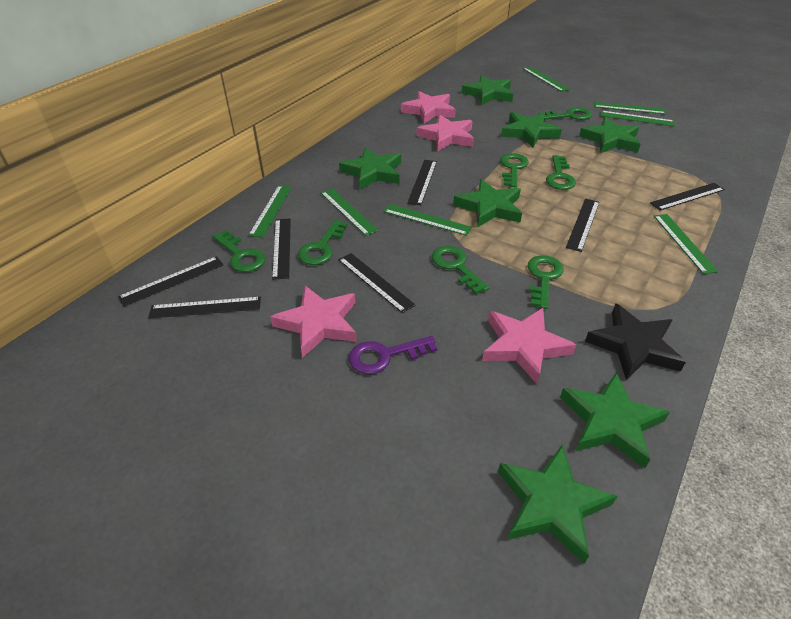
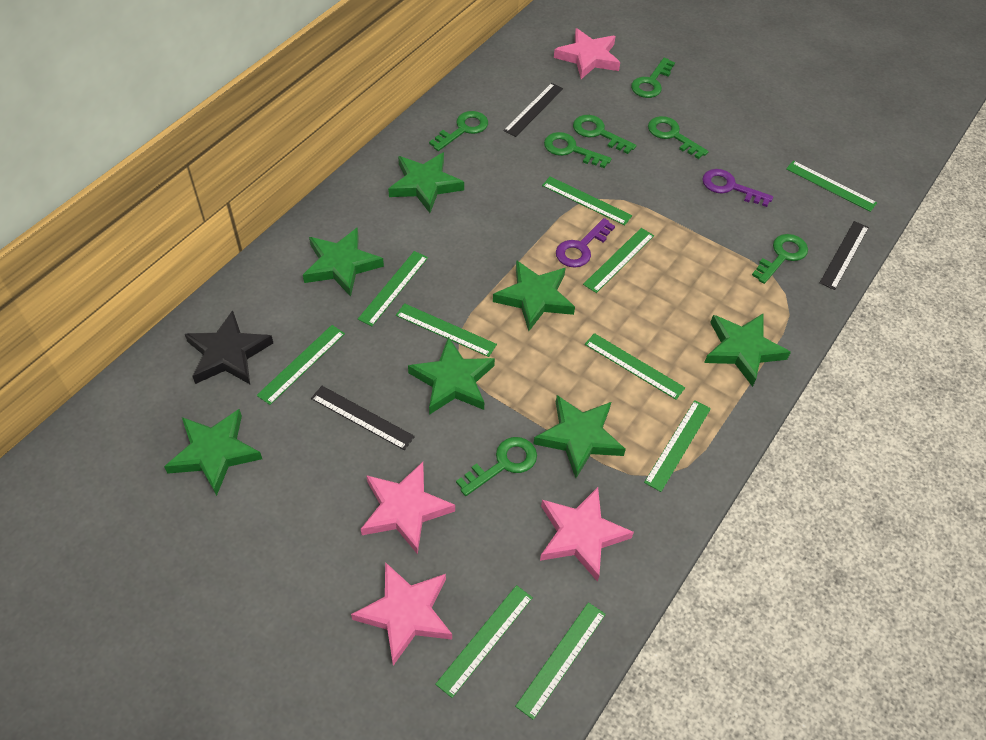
black ruler: 7 -> 3
green ruler: 7 -> 10
purple key: 1 -> 2

